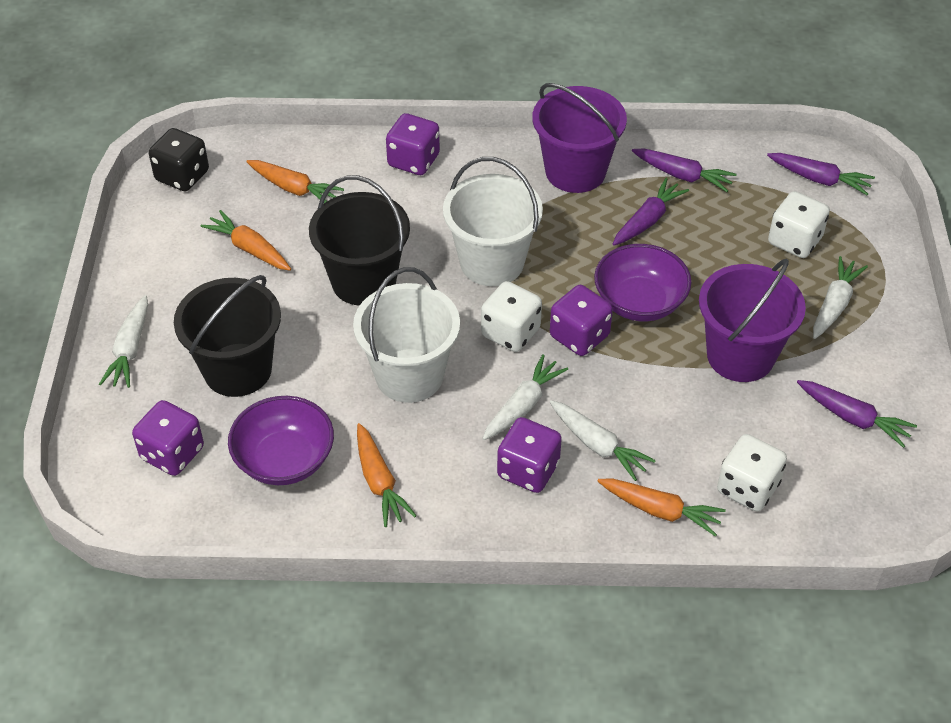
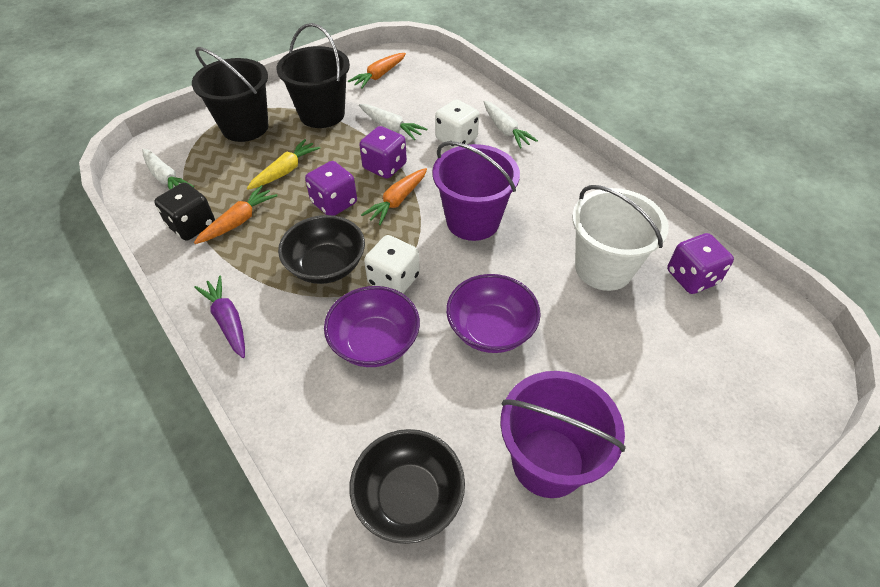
black bowl: 0 -> 2
orange carrot: 4 -> 3
purple carrot: 4 -> 1
purple dice: 4 -> 3
white bucket: 2 -> 1
white carrot: 4 -> 3
white dice: 3 -> 2
yellow carrot: 0 -> 1

